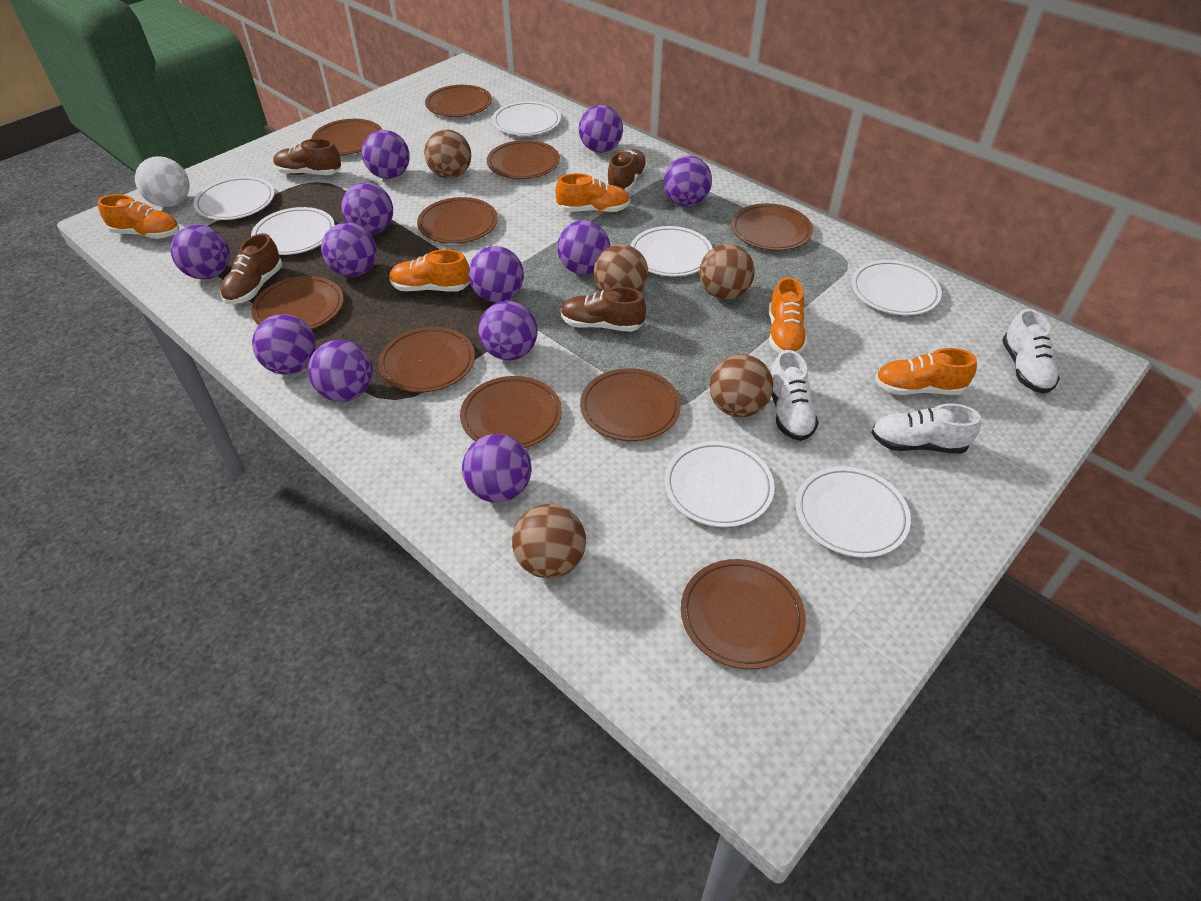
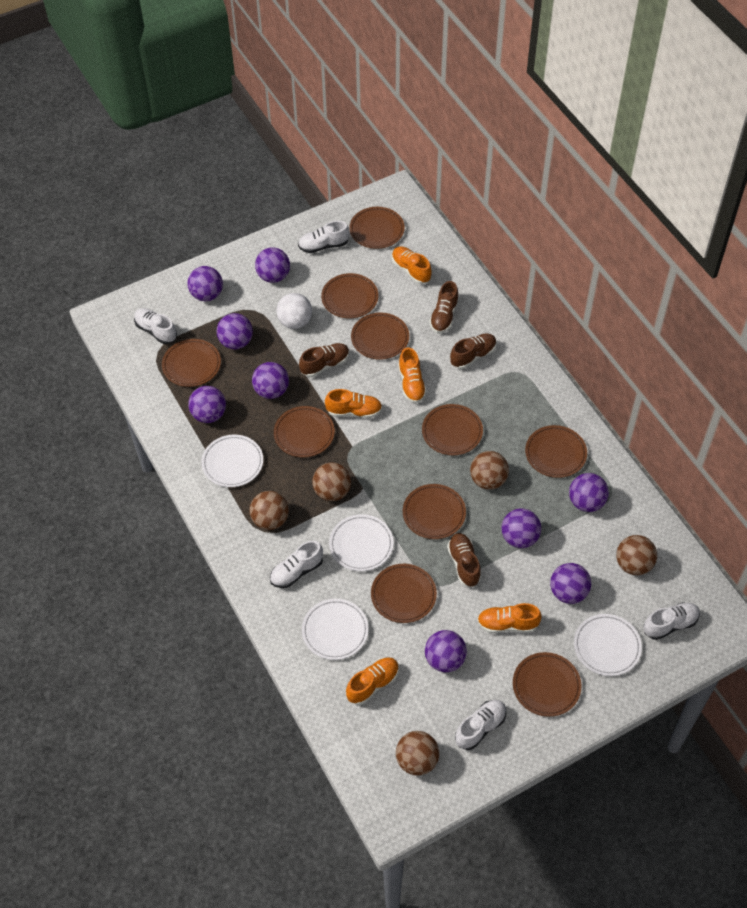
purple ball: 12 -> 9
white plate: 7 -> 4
white shoe: 3 -> 5

